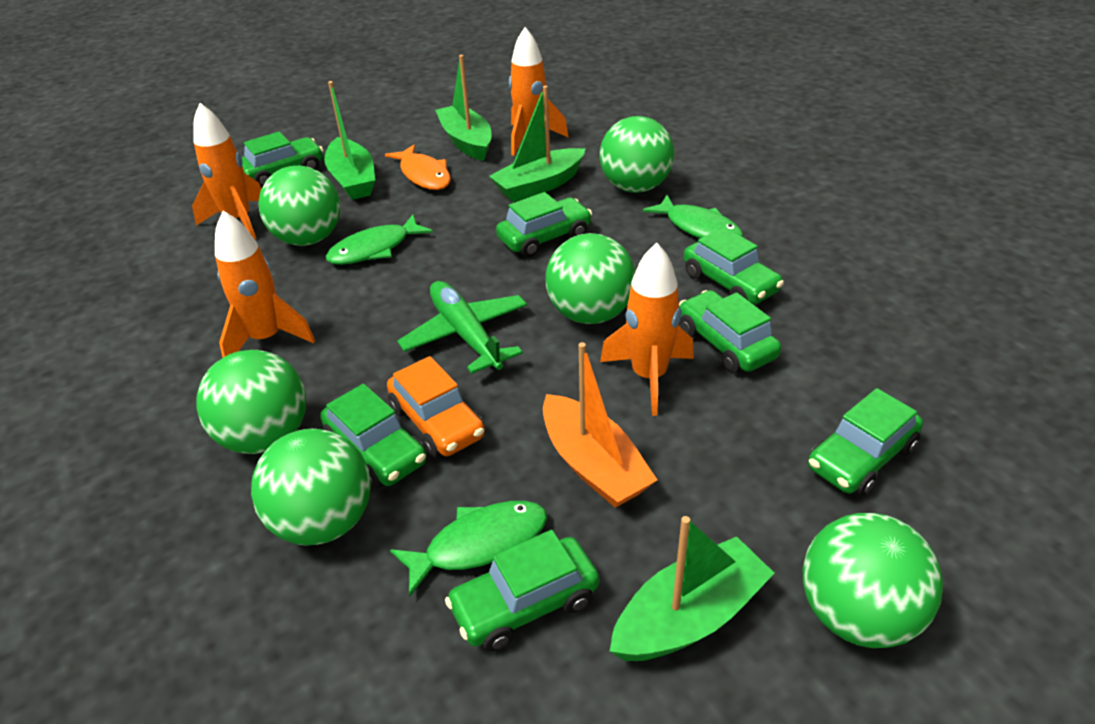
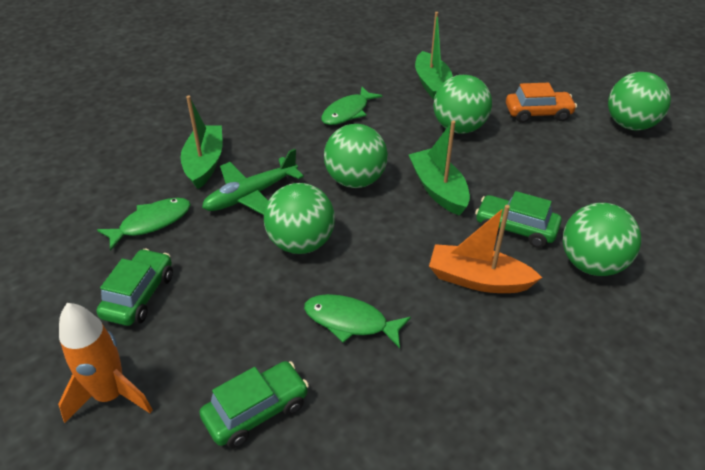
green ball: 6 -> 5
green boat: 4 -> 3
green car: 7 -> 3
orange fish: 1 -> 0
orange rocket: 4 -> 1

